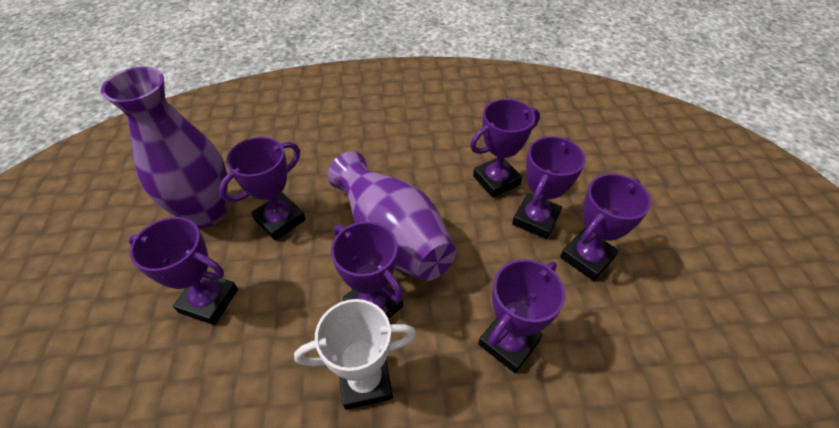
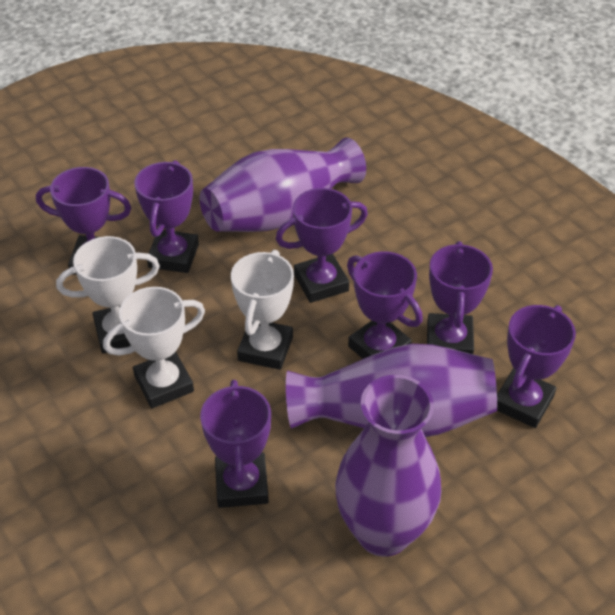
purple vase: 2 -> 3
white trophy: 1 -> 3

